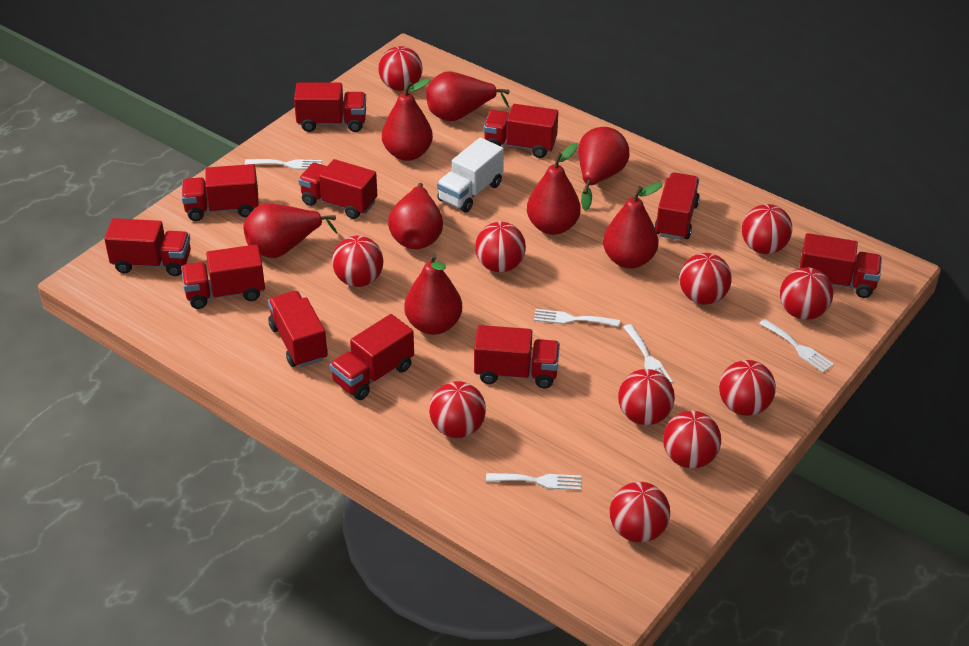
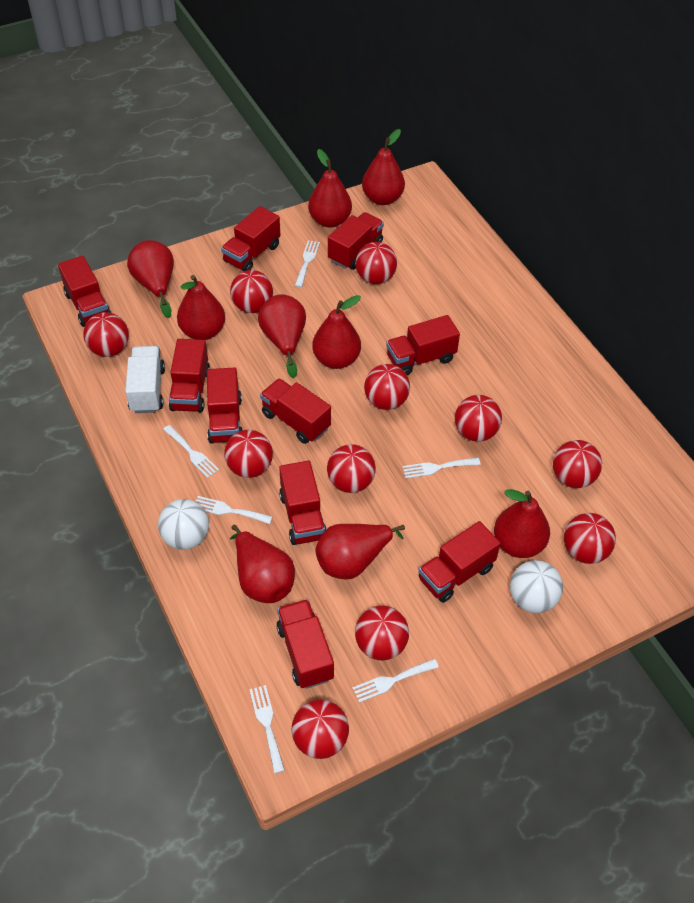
red pear: 8 -> 9
red truck: 11 -> 10
white ball: 0 -> 2
white fork: 5 -> 6

